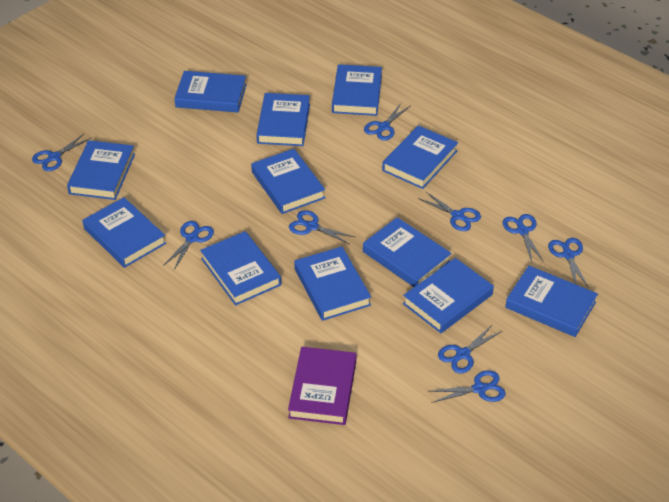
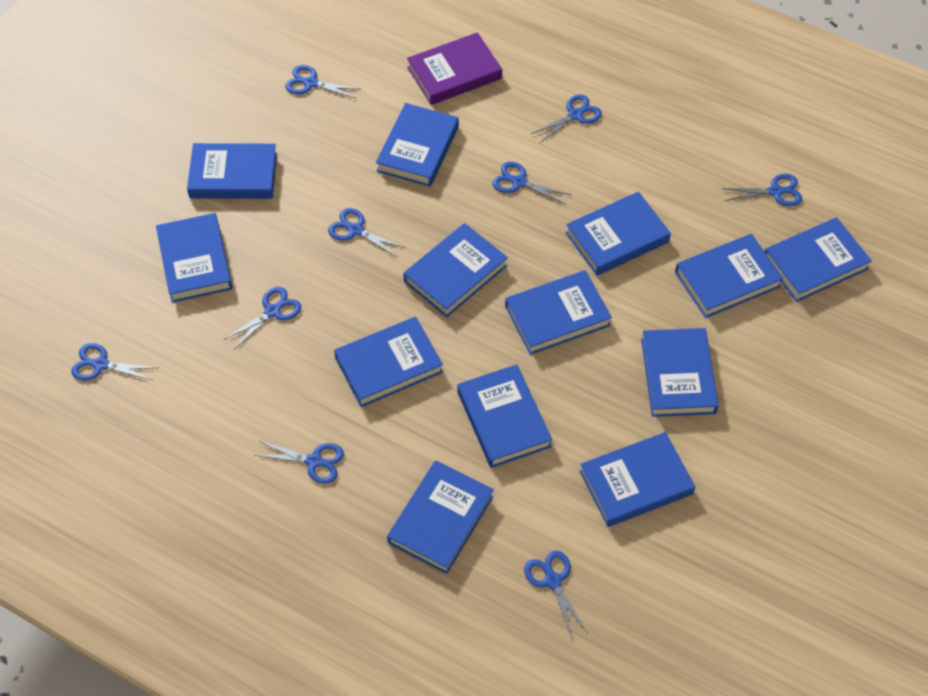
blue book: 12 -> 13

